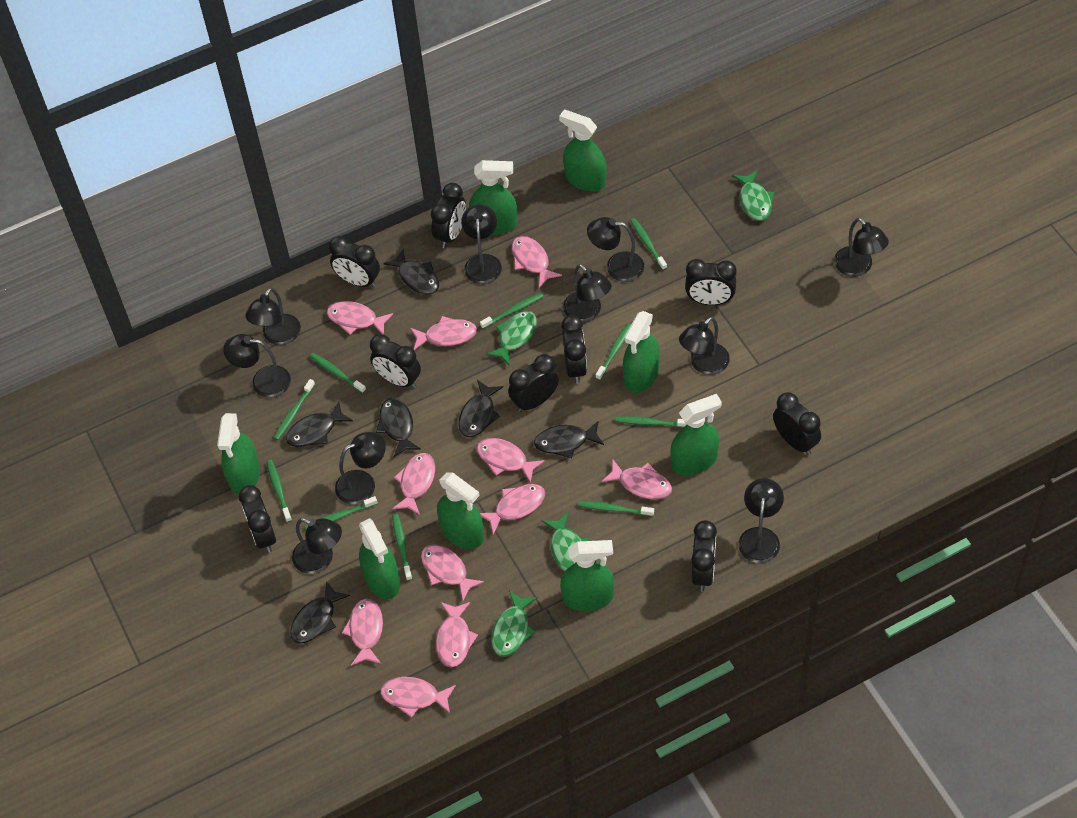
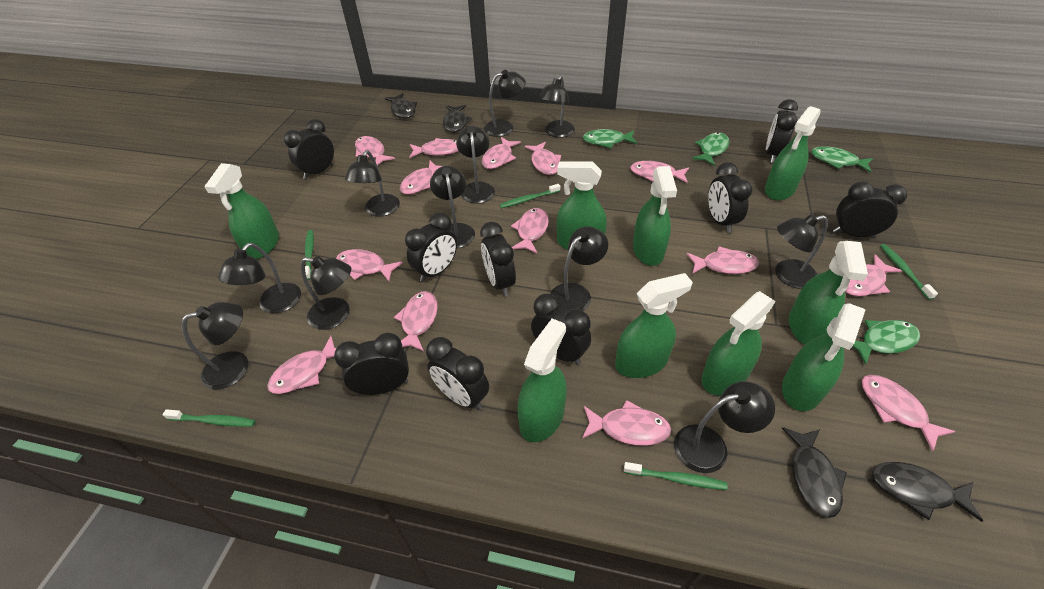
black fish: 6 -> 4
black lamp: 10 -> 11
green spray bottle: 8 -> 9
green toothbrush: 10 -> 5
pink fish: 11 -> 14

